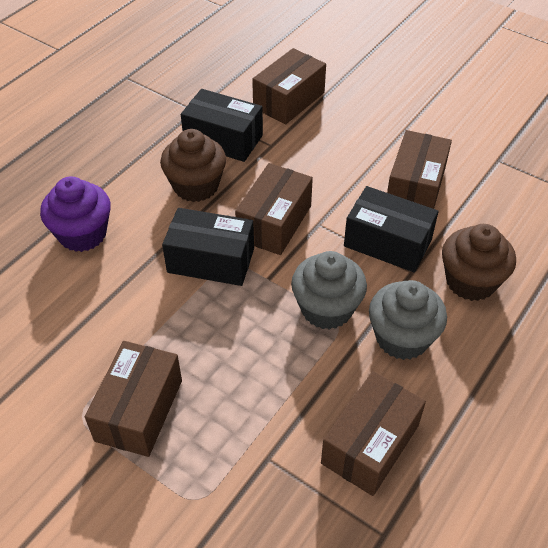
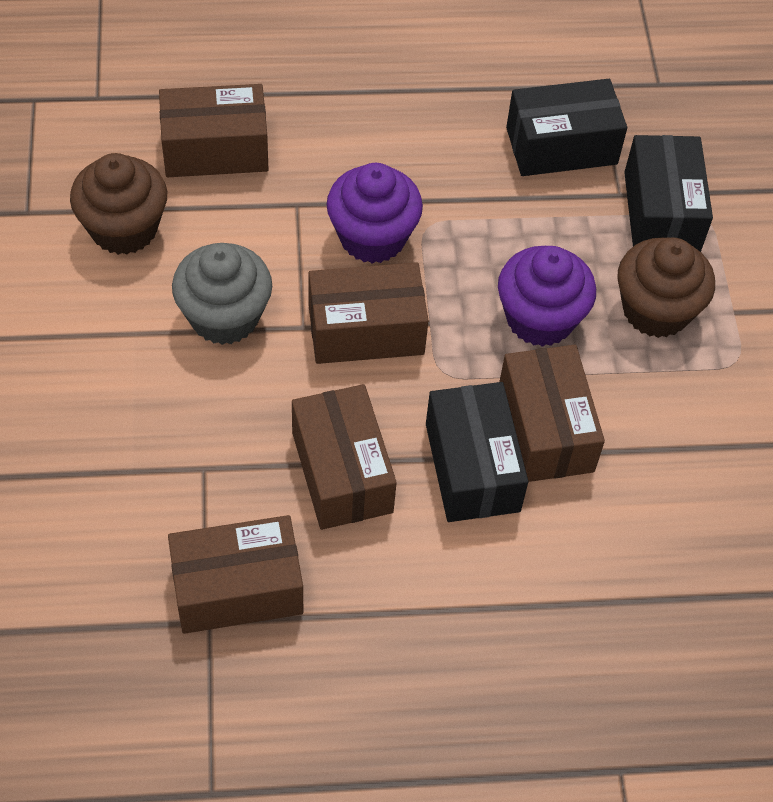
grey cupcake: 2 -> 1
purple cupcake: 1 -> 2

